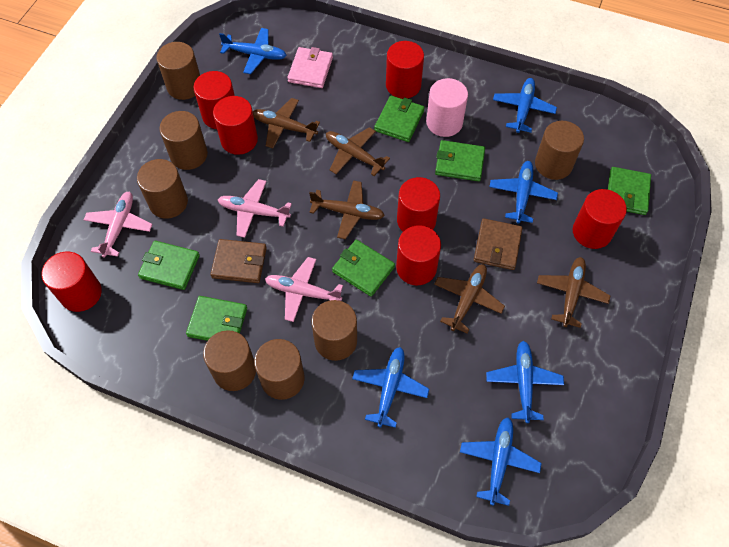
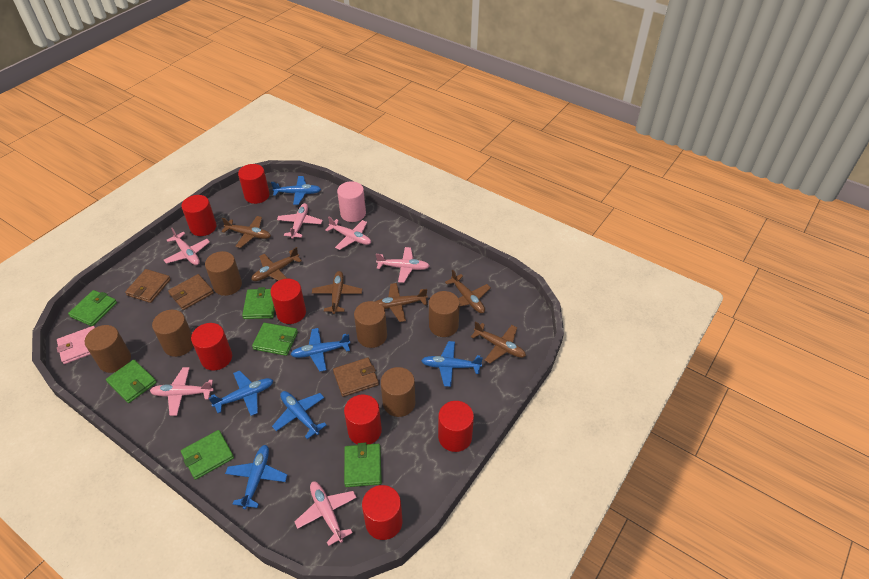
brown cylinder: 7 -> 6
brown plane: 5 -> 6
brown wallet: 2 -> 3
pink plane: 3 -> 6

